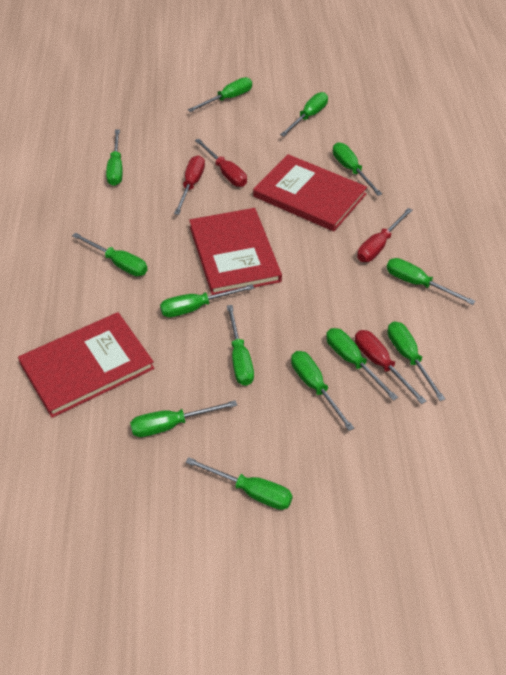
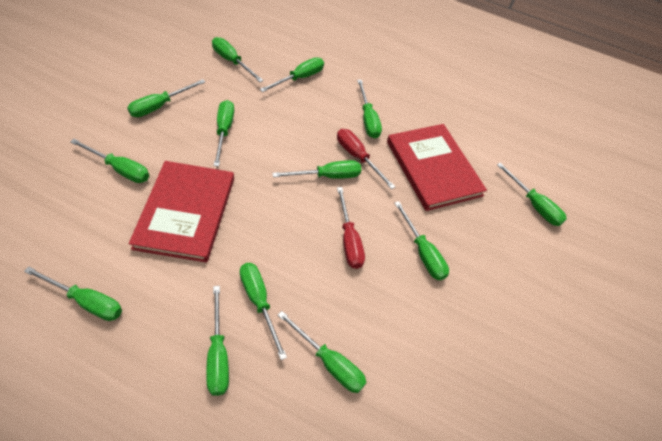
red book: 3 -> 2
red screwdriver: 4 -> 2

